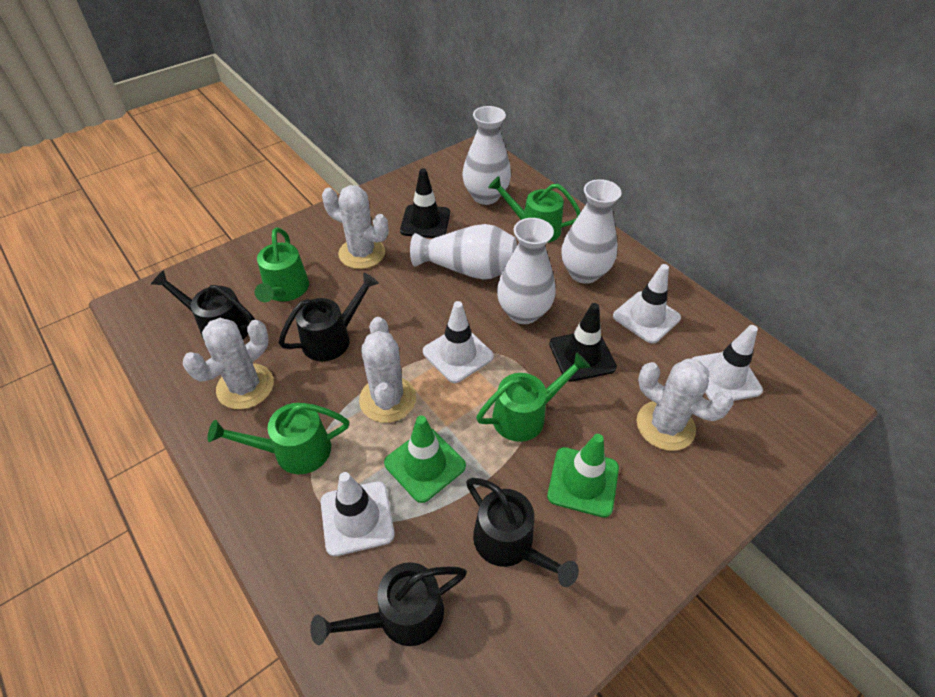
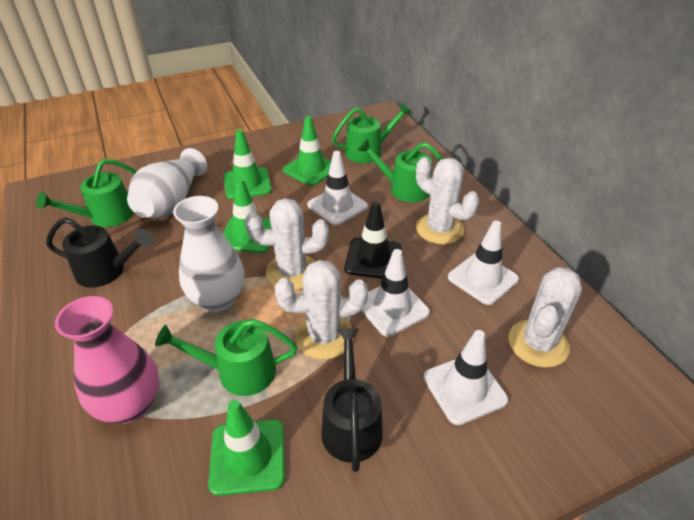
black traffic cone: 2 -> 1
black watering can: 4 -> 2
green traffic cone: 2 -> 4
pink vase: 0 -> 1
white vase: 4 -> 2

